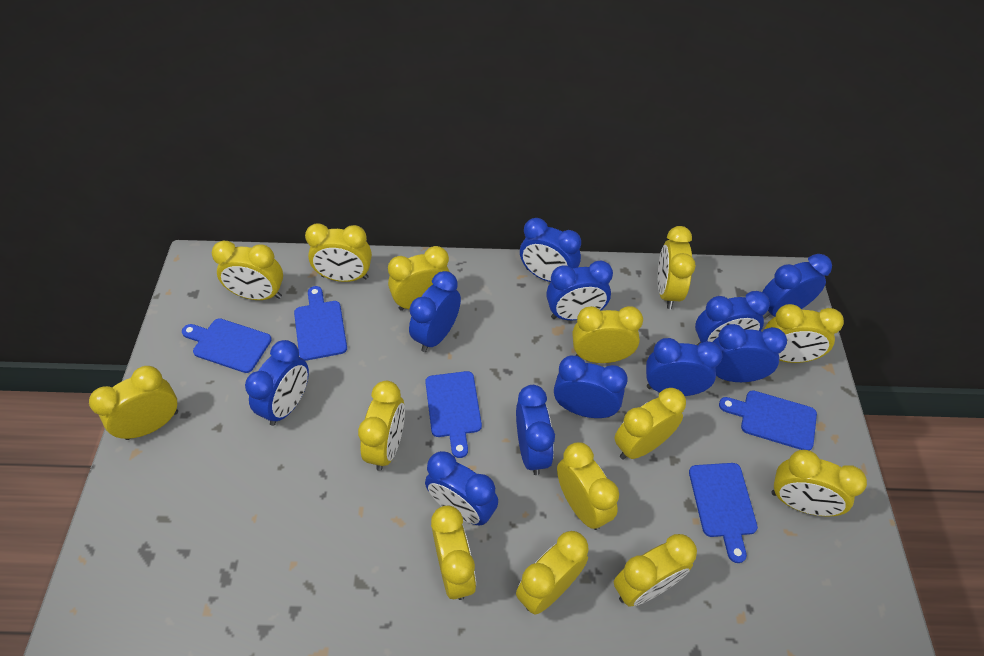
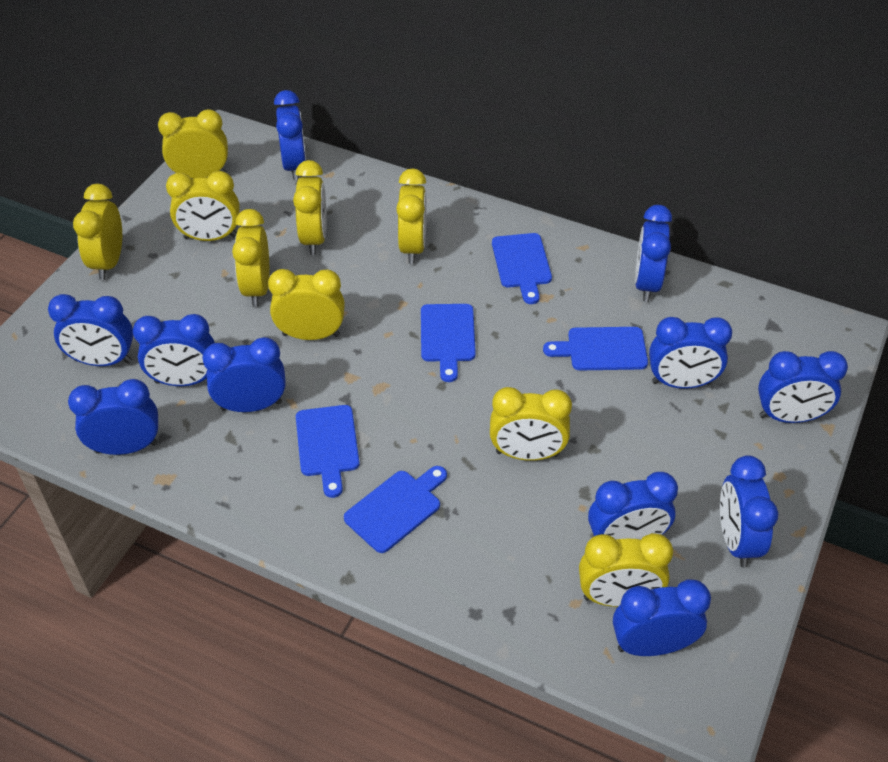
yellow clock: 14 -> 9

